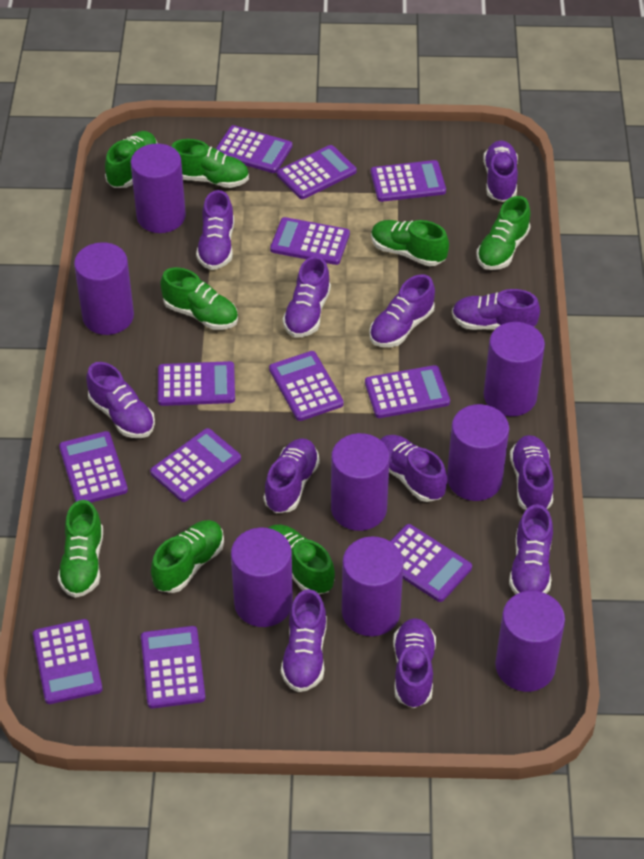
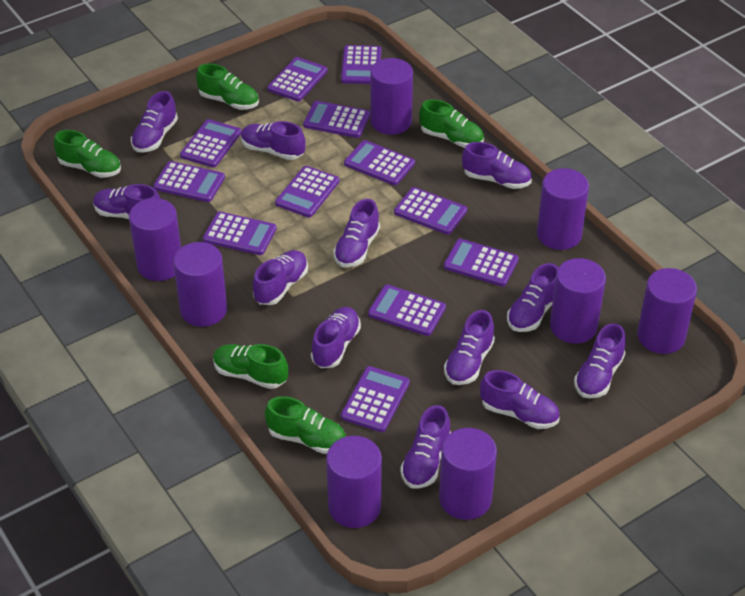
green shoe: 8 -> 5

